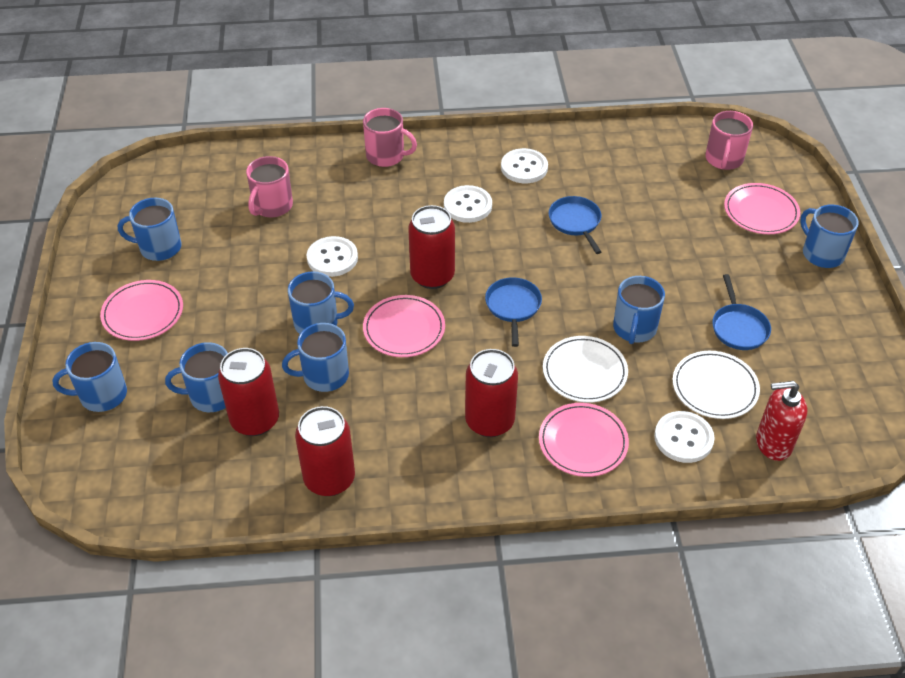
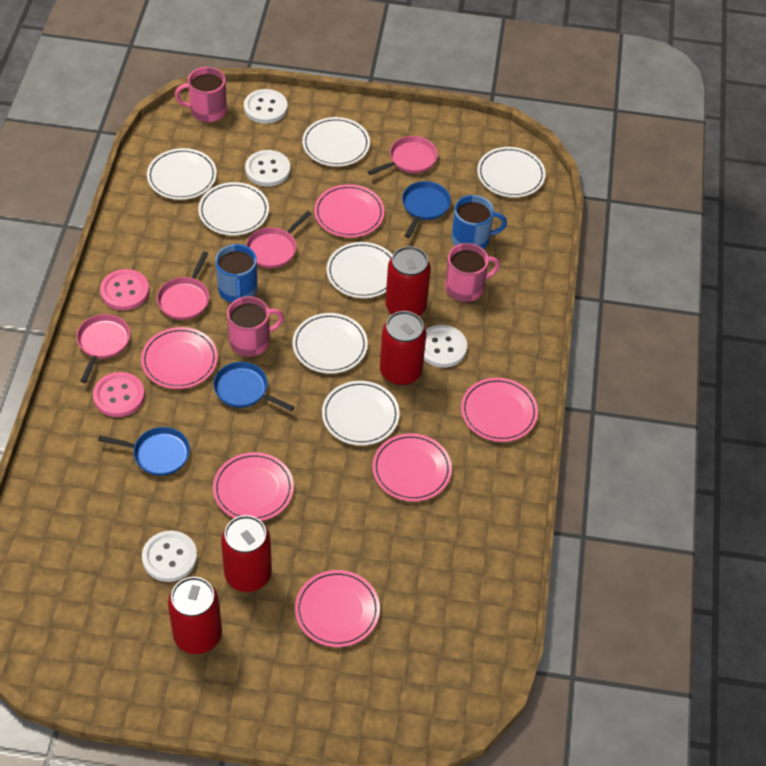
blue mug: 7 -> 2
pink button: 0 -> 2
pink pan: 0 -> 4
pink plate: 4 -> 6
red soap dispenser: 1 -> 0
white plate: 2 -> 7

